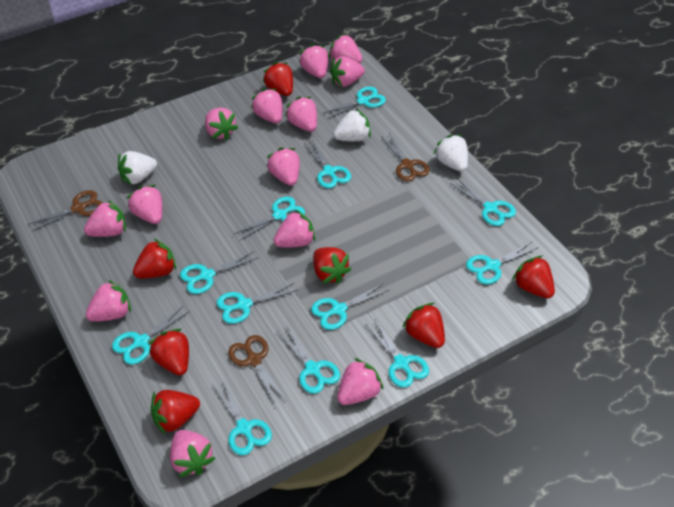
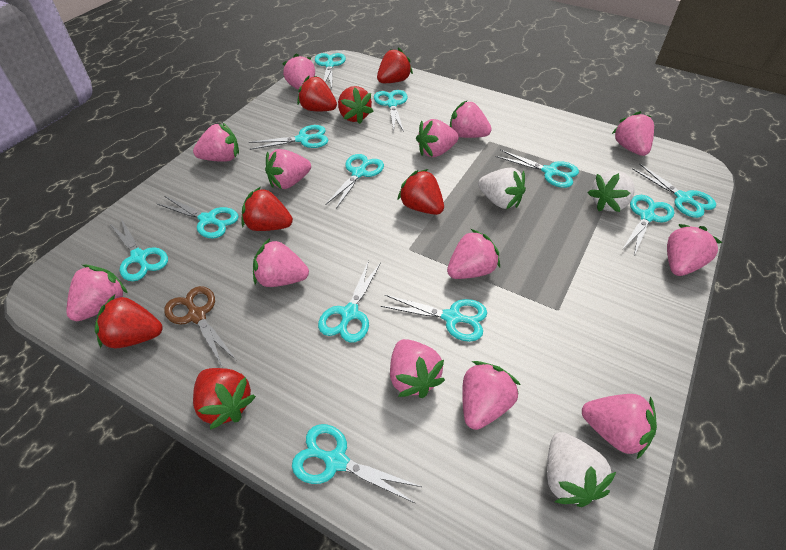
brown scissors: 3 -> 1

